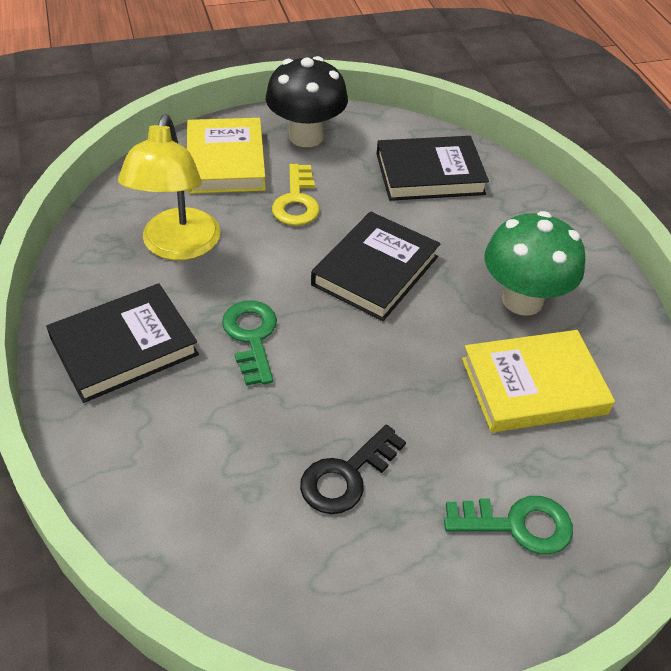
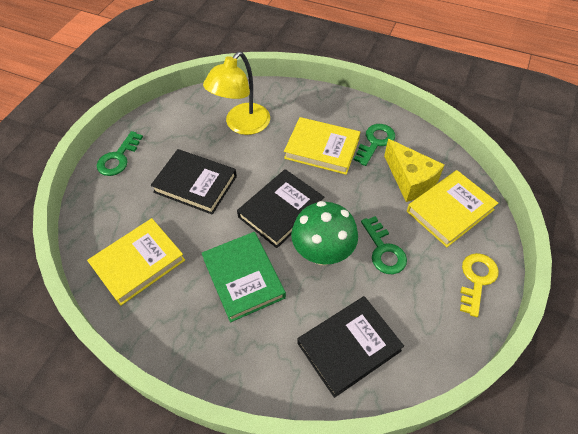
black key: 1 -> 0
black mushroom: 1 -> 0
green book: 0 -> 1
green key: 2 -> 3
yellow book: 2 -> 3
yellow cheese: 0 -> 1

